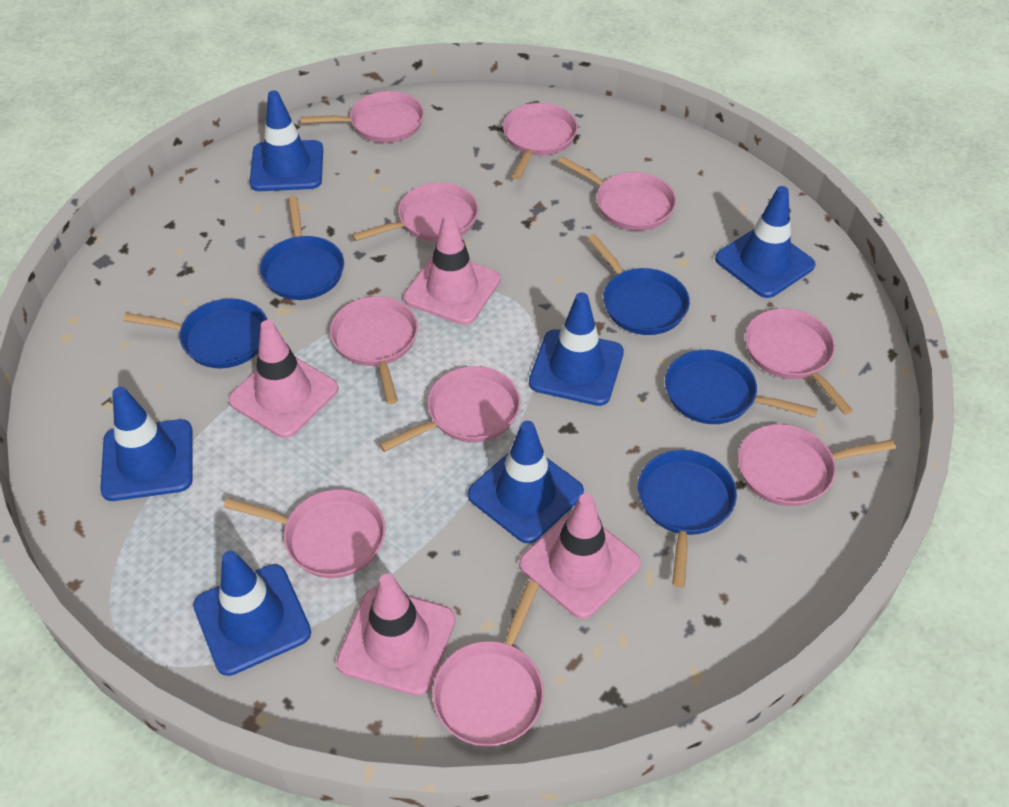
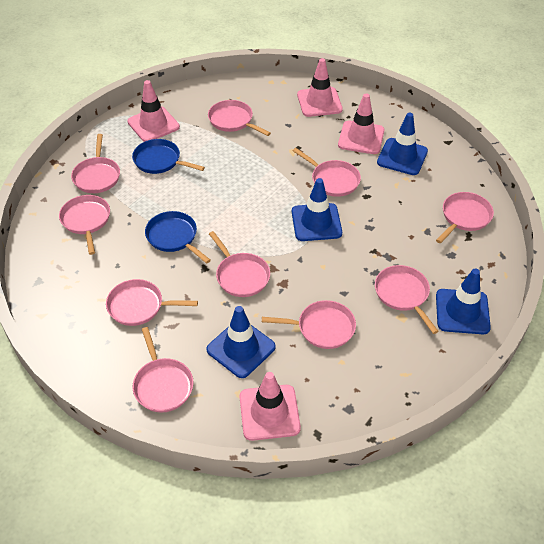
blue pan: 5 -> 2
blue traffic cone: 6 -> 4

